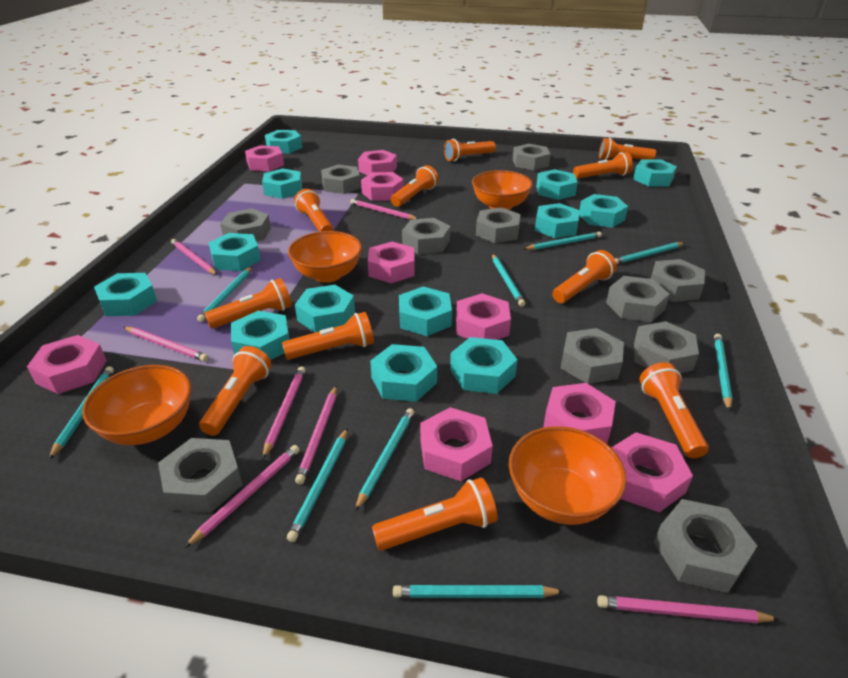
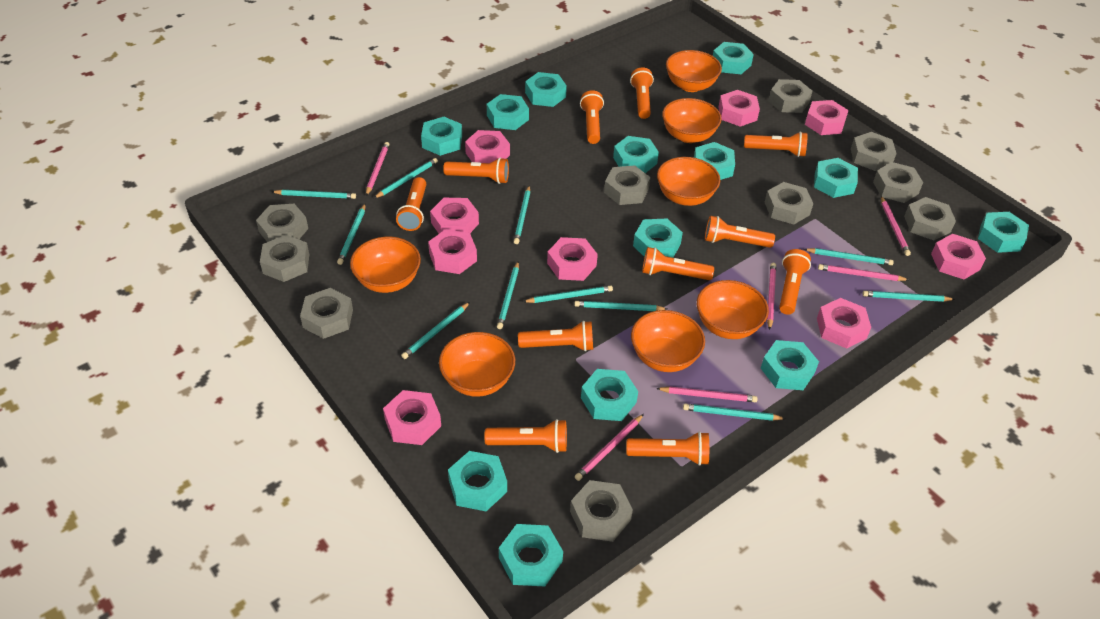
grey nut: 11 -> 10
orange bowl: 4 -> 7
pink pencil: 7 -> 6
turquoise pencil: 9 -> 11

